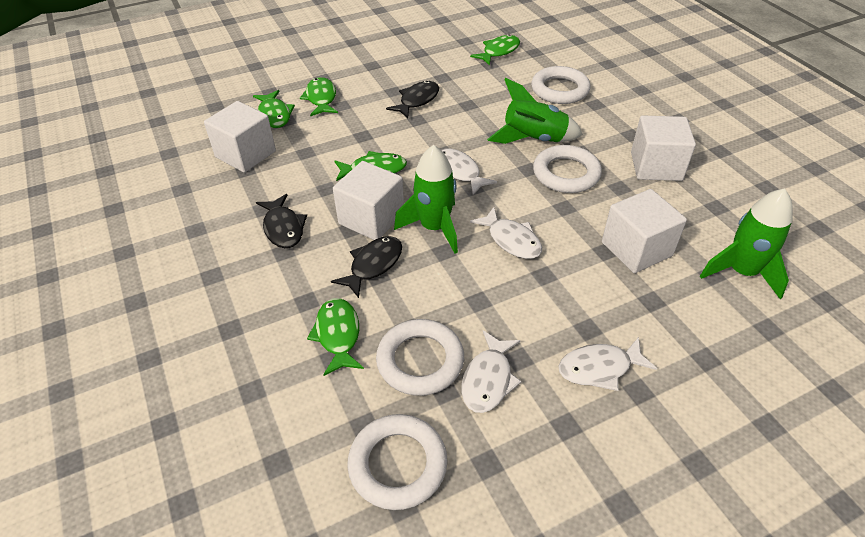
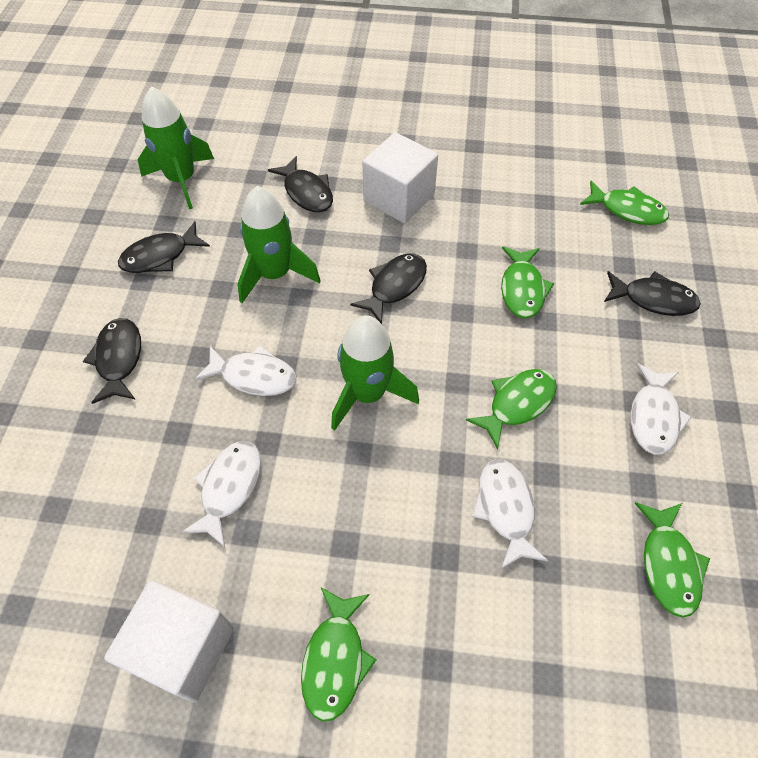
black fish: 3 -> 5
white cube: 4 -> 2
white ring: 4 -> 0

